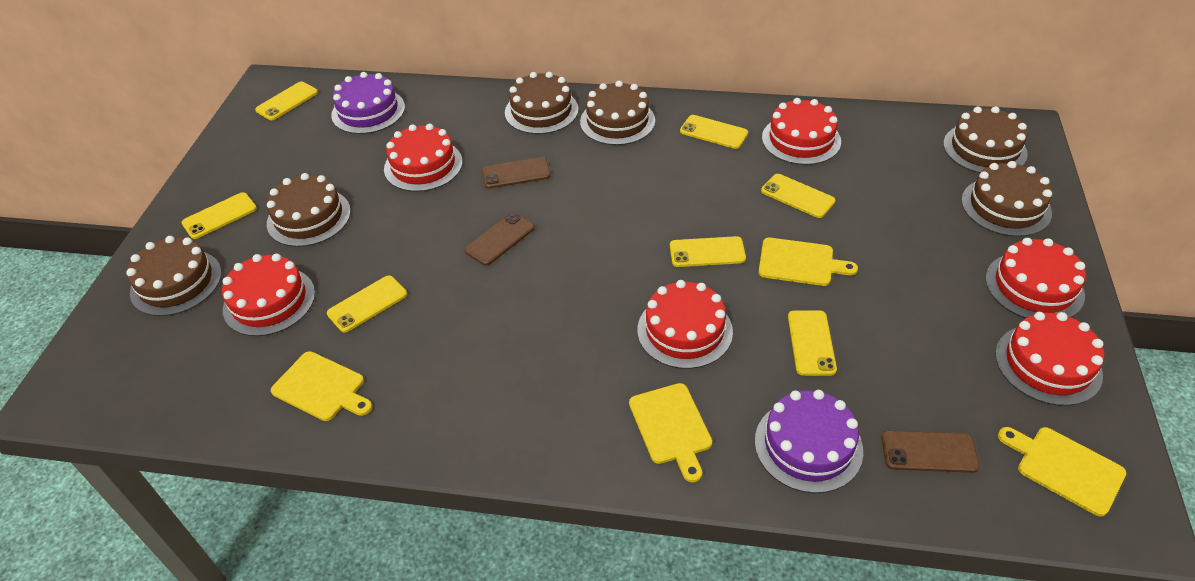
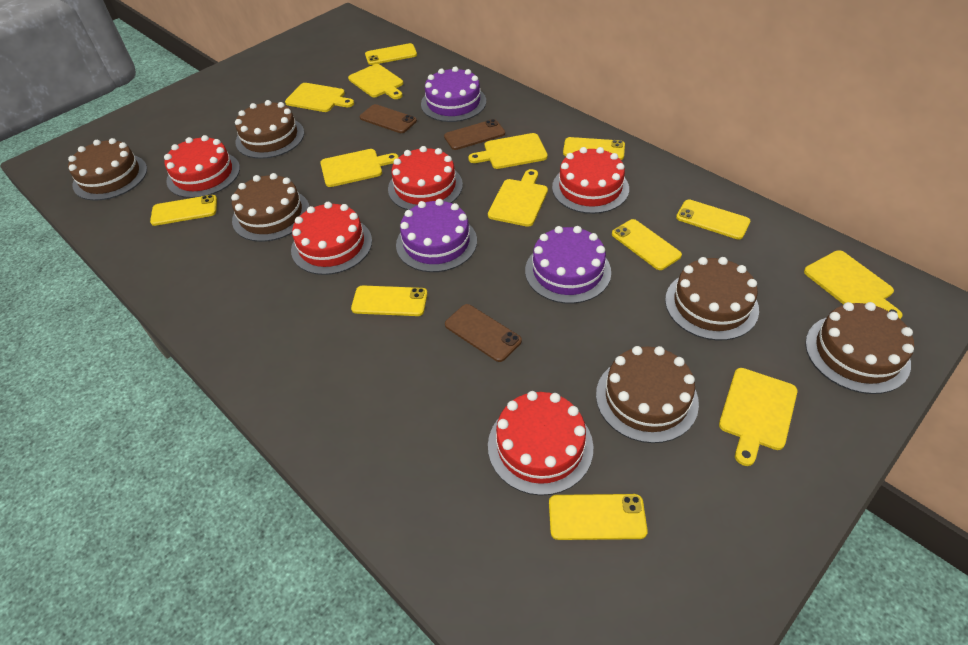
purple cake: 2 -> 3
red cake: 6 -> 5
yellow cutting board: 4 -> 7

